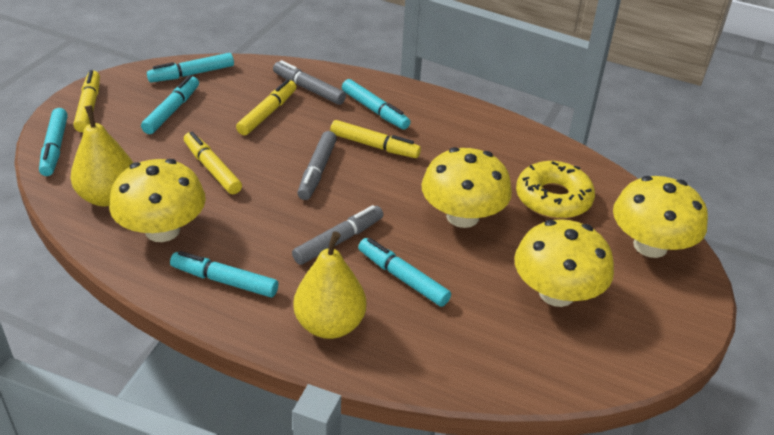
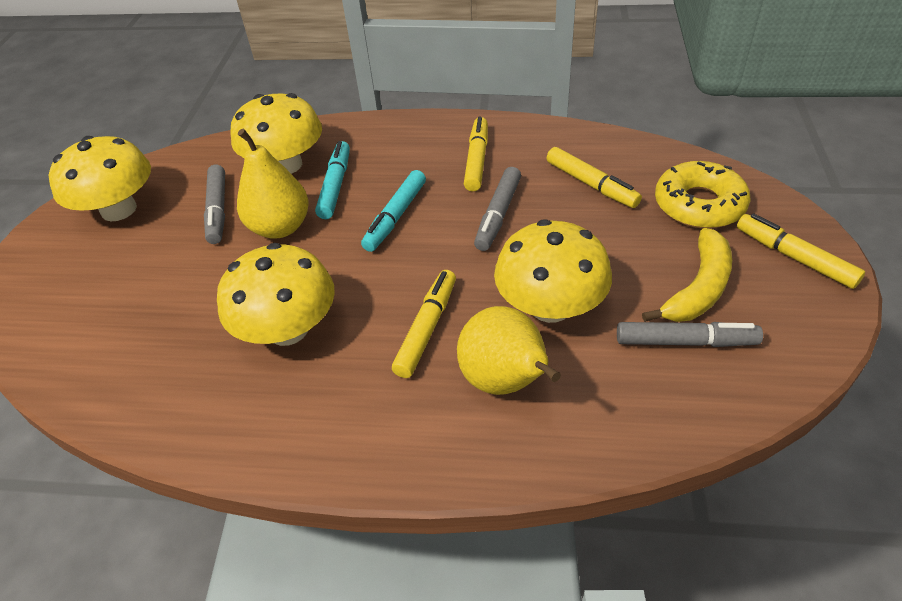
turquoise marker: 6 -> 2
yellow banana: 0 -> 1

